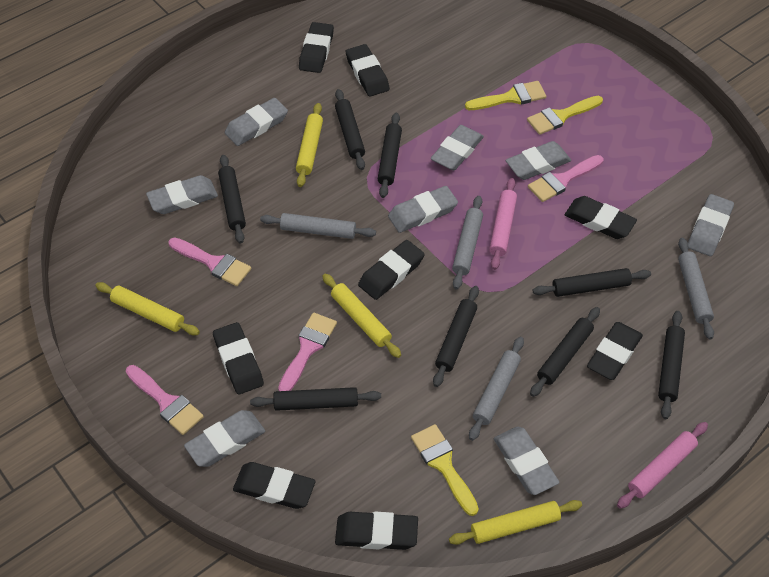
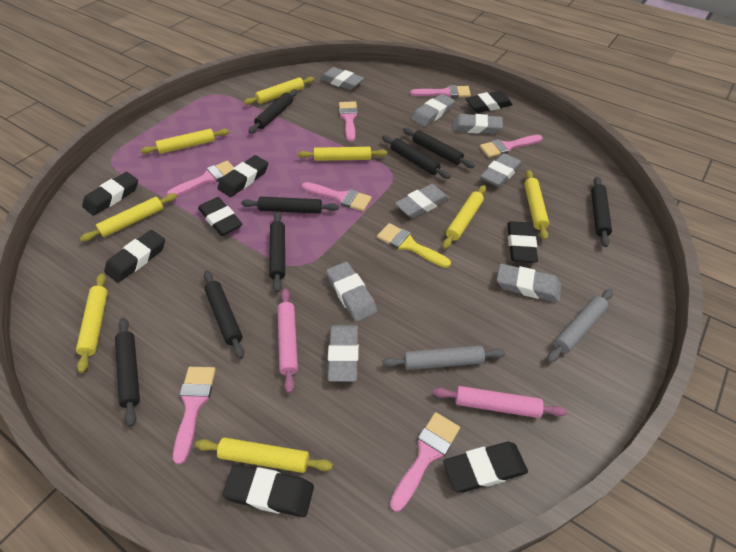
grey rolling pin: 4 -> 2
pink brush: 4 -> 7
yellow brush: 3 -> 1
yellow rolling pin: 4 -> 8

